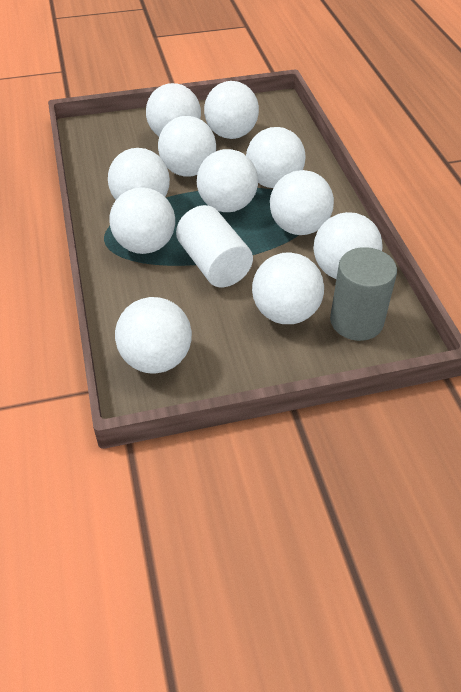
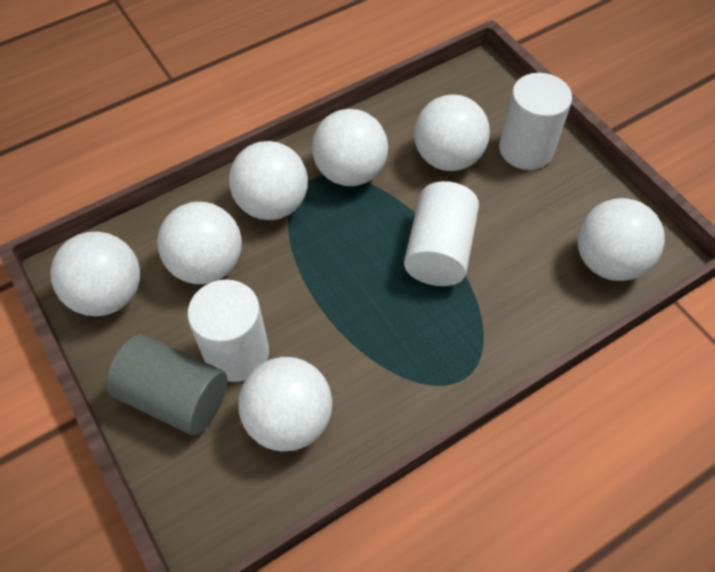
white ball: 11 -> 7
white cylinder: 1 -> 3

